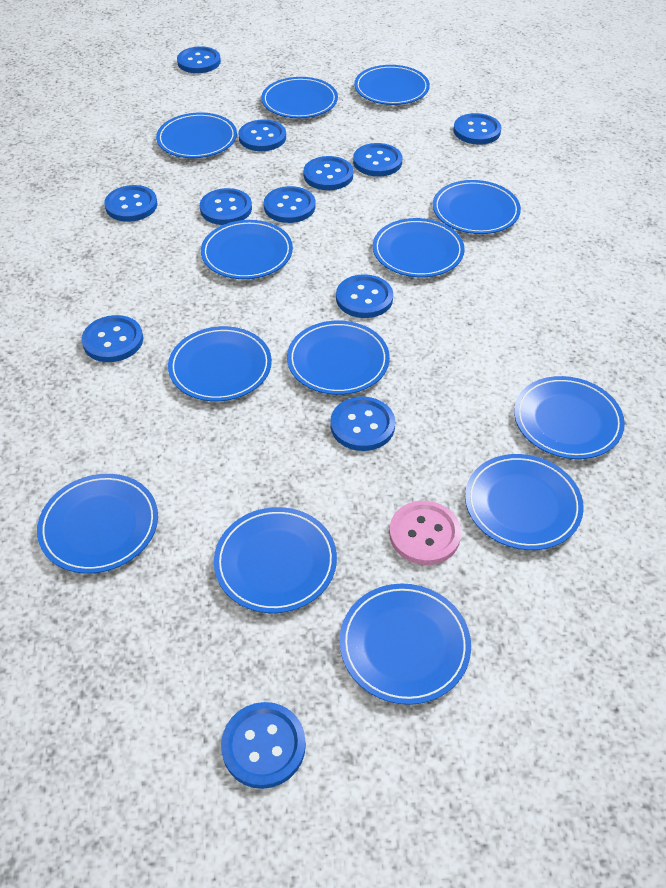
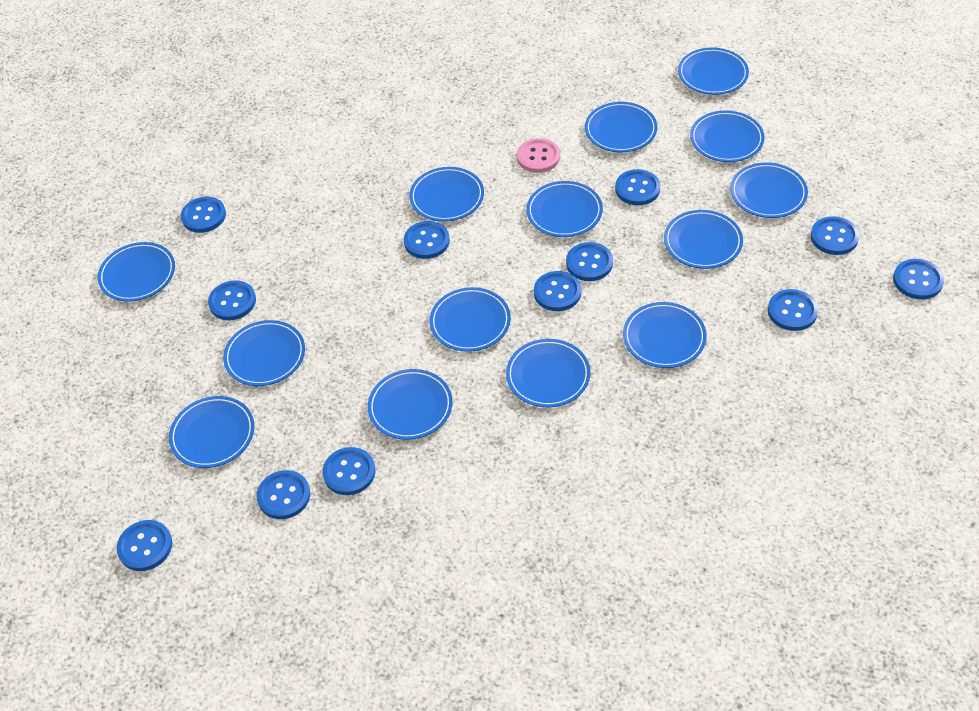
blue plate: 13 -> 14

